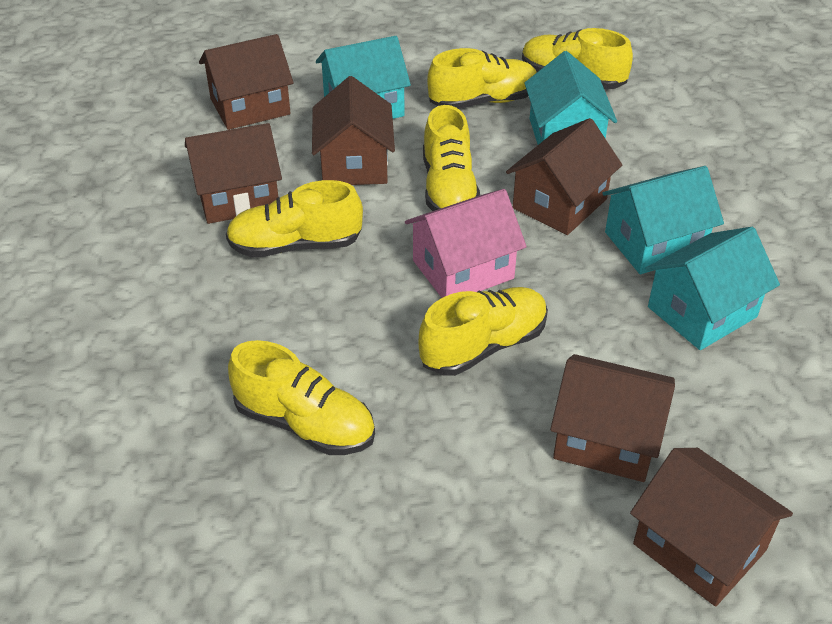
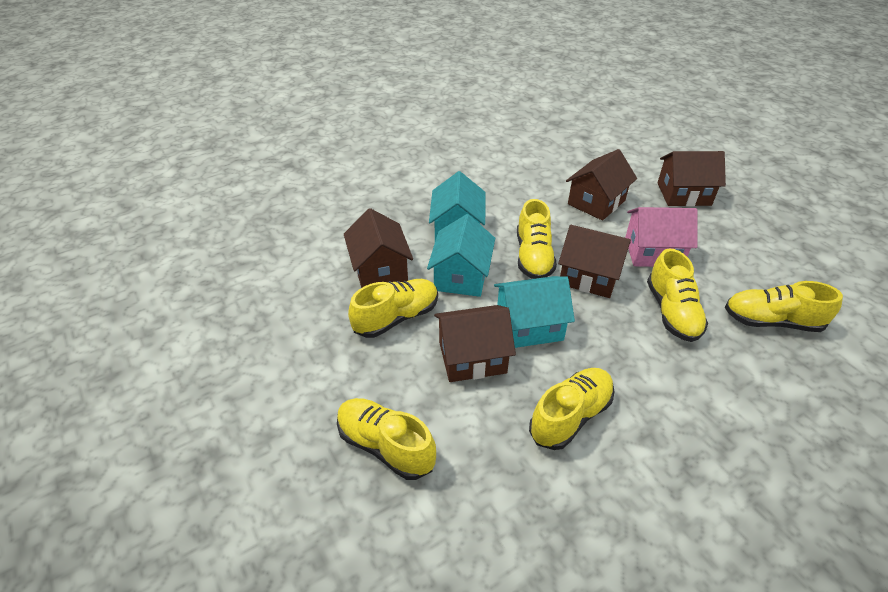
brown house: 6 -> 5
turquoise house: 4 -> 3

